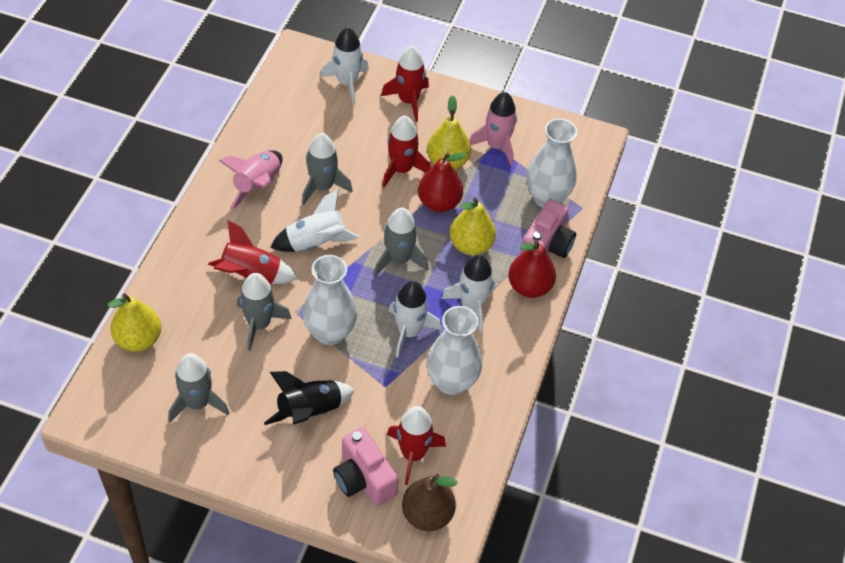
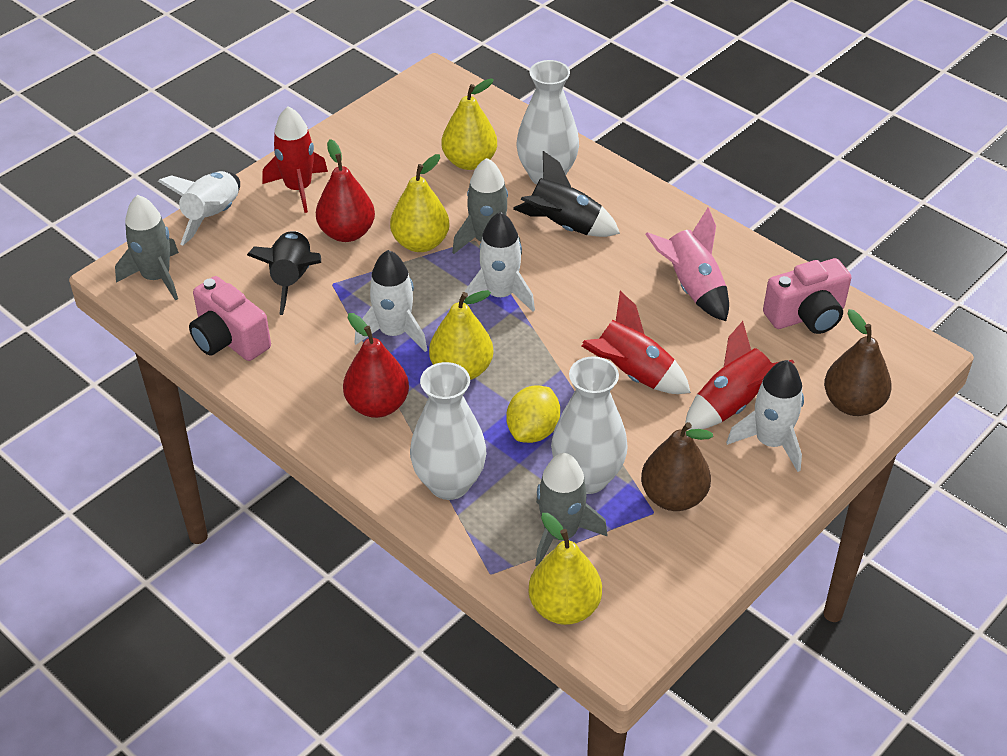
black rocket: 1 -> 2
brown pear: 1 -> 2
grey rocket: 4 -> 3
pink rocket: 2 -> 1
red rocket: 4 -> 3
yellow lemon: 0 -> 1
yellow pear: 3 -> 4

